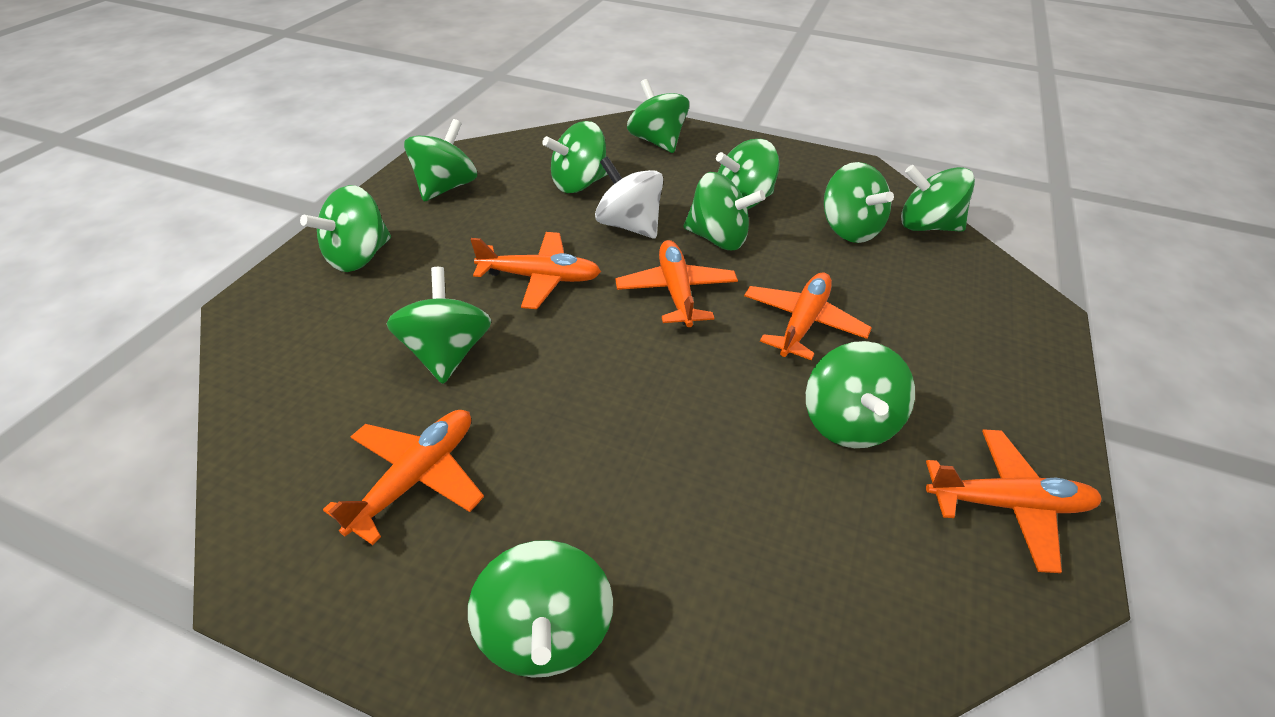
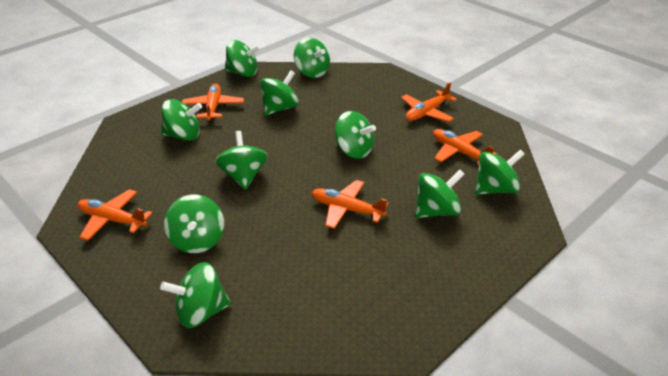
green spinning top: 11 -> 10
white spinning top: 1 -> 0

